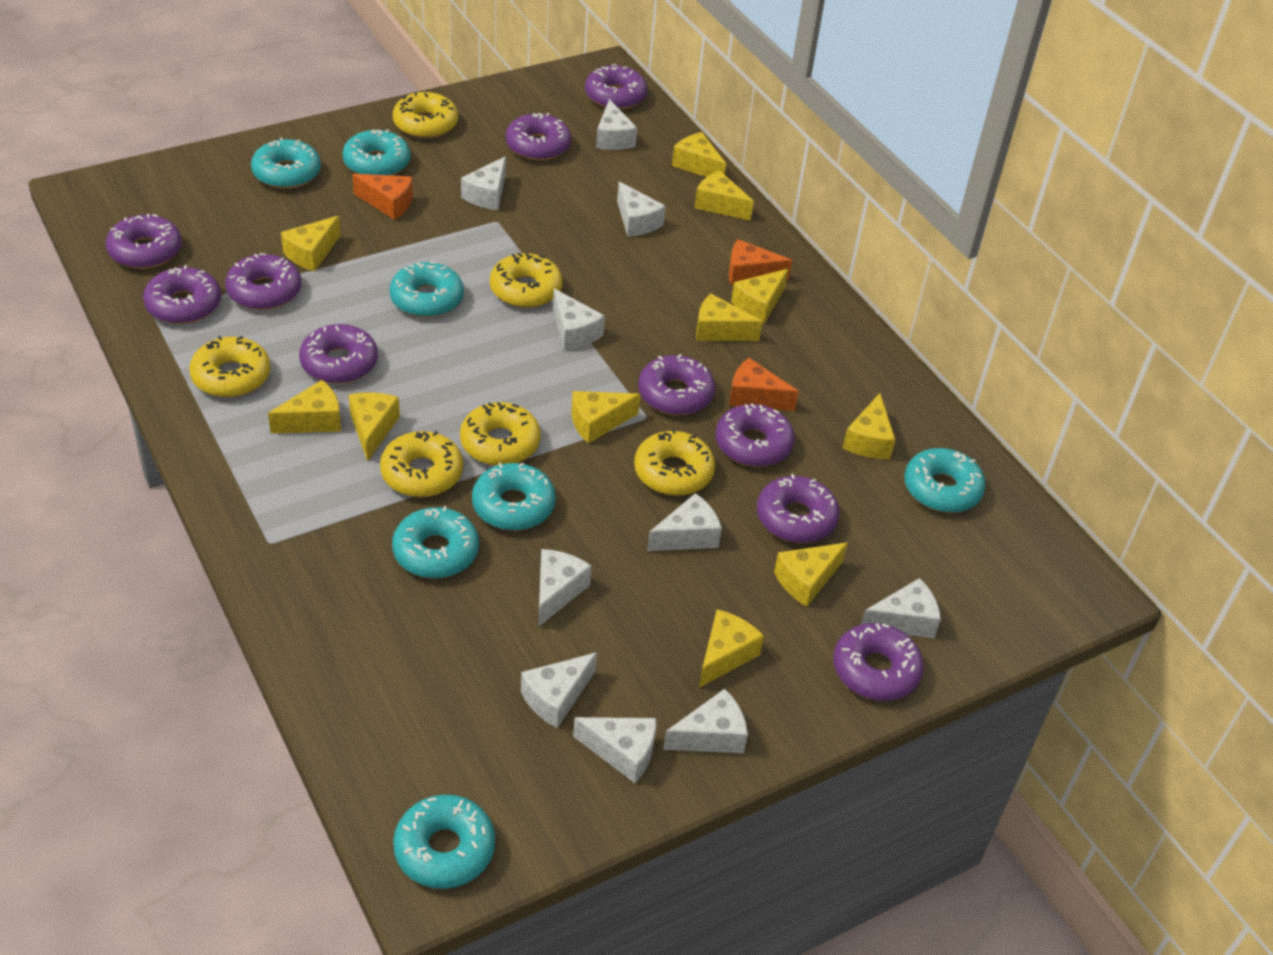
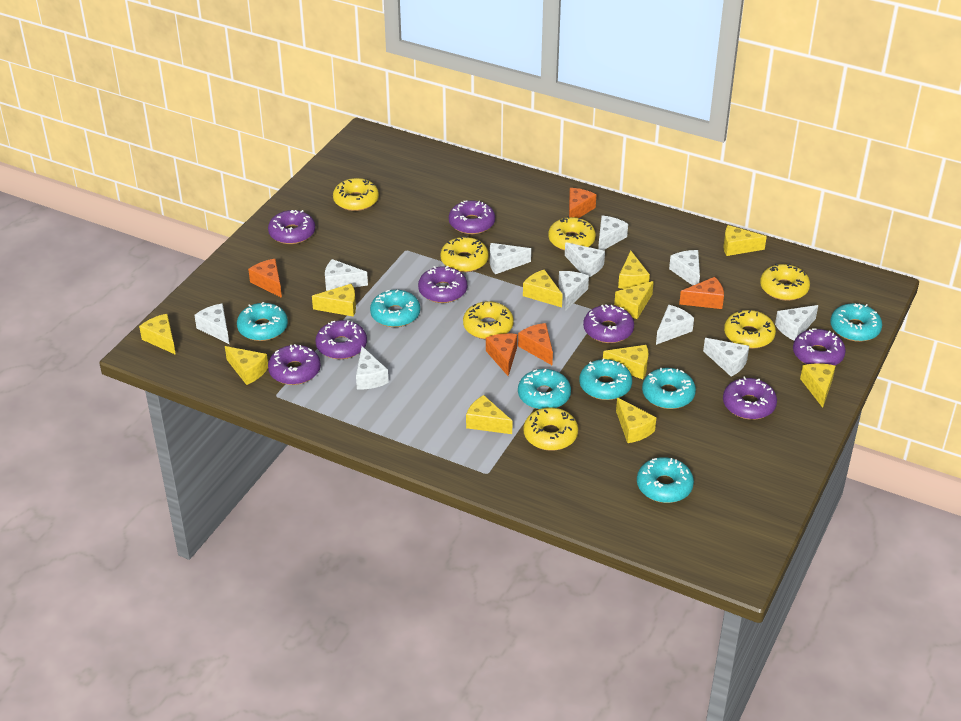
orange cheese: 3 -> 5
purple donut: 10 -> 8
white cheese: 10 -> 11
yellow donut: 6 -> 7

